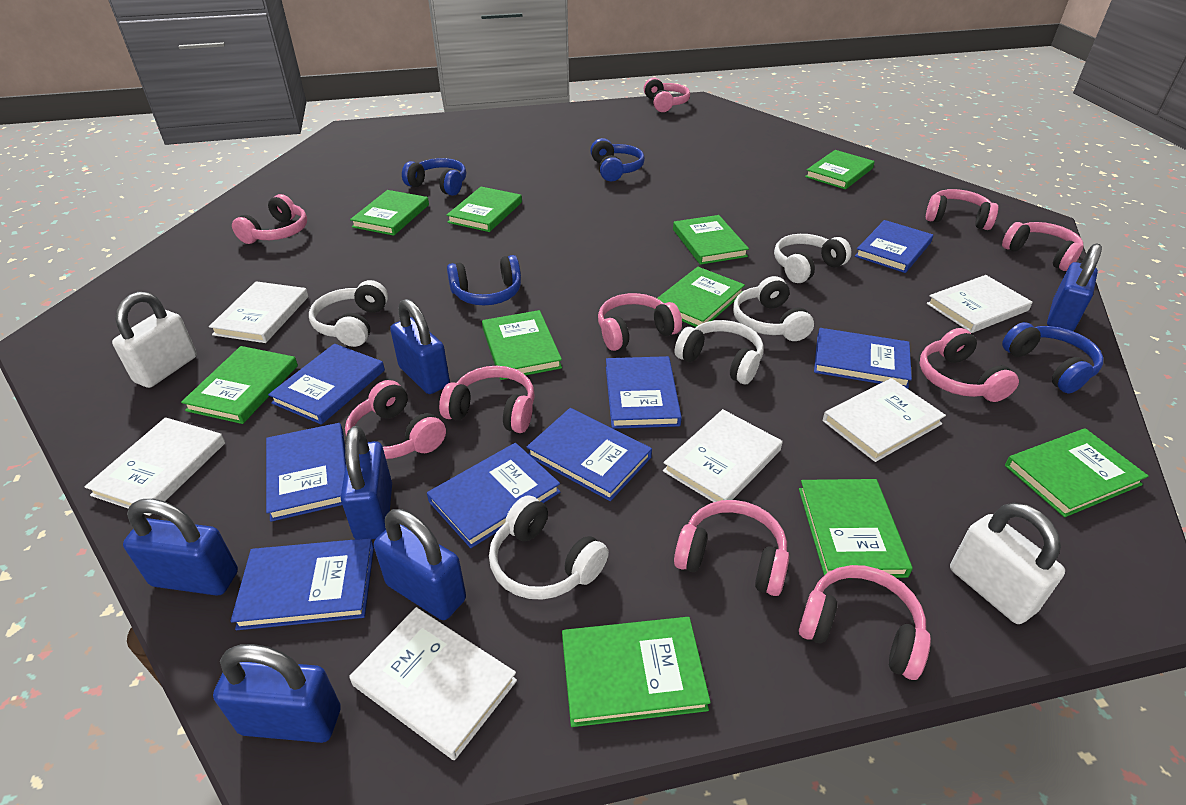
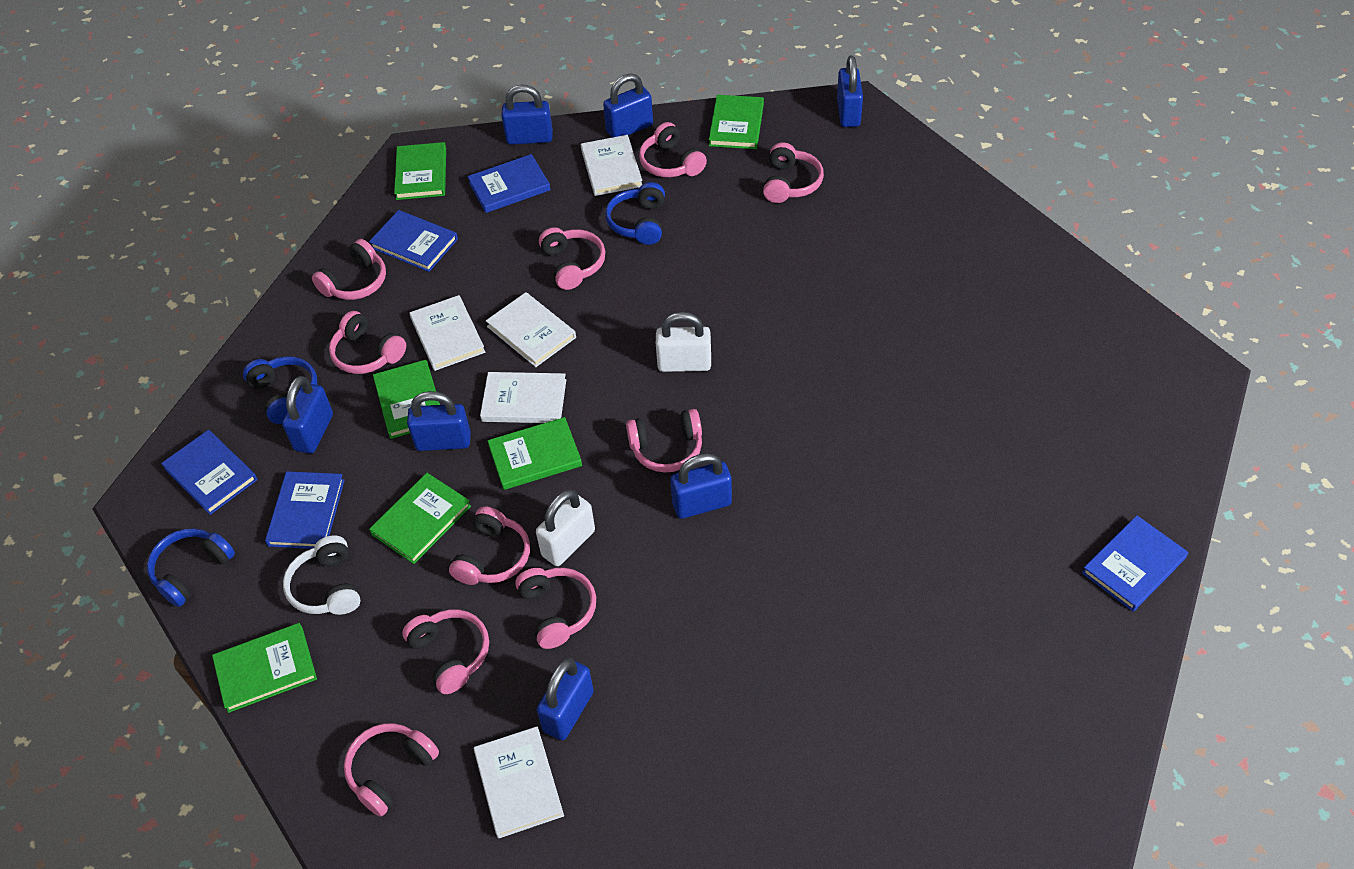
blue book: 8 -> 5
blue headphones: 4 -> 3
blue padlock: 6 -> 7
green book: 10 -> 6
white book: 6 -> 5
white headphones: 5 -> 1

